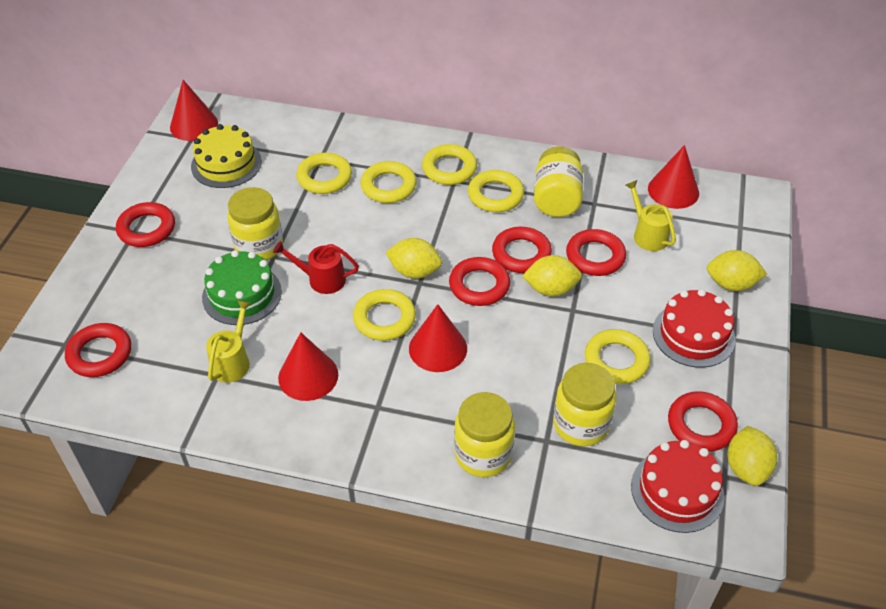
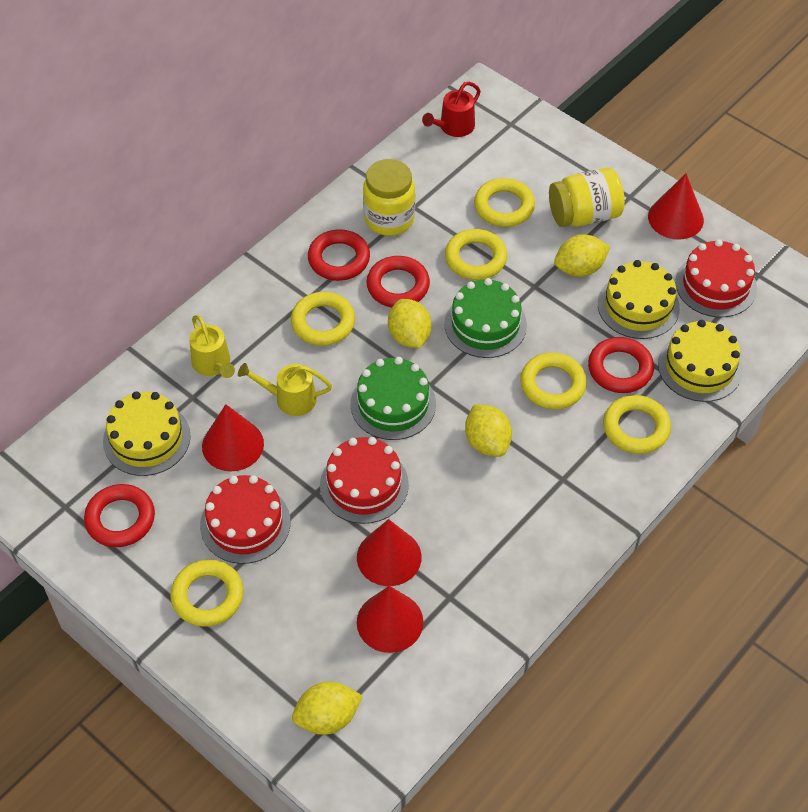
green cake: 1 -> 2
red cake: 2 -> 3
red ring: 6 -> 4
yellow cake: 1 -> 3
yellow jar: 4 -> 2

